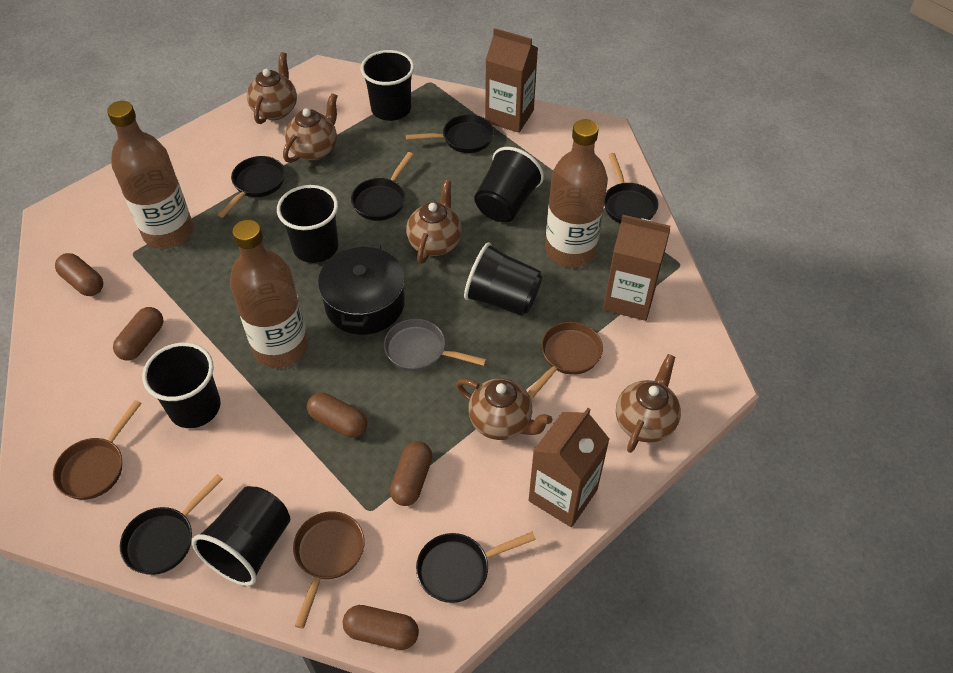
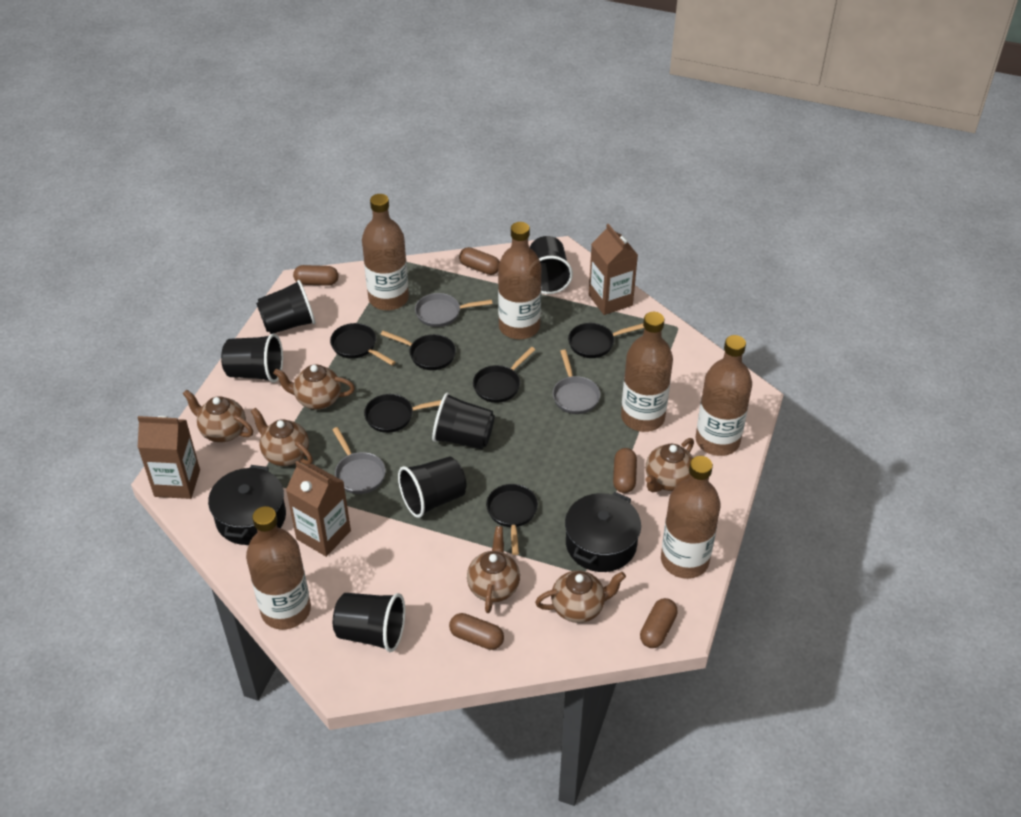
black pot: 1 -> 2
brown bottle: 3 -> 6
brown pan: 3 -> 0
brown teapot: 5 -> 6
grey pan: 1 -> 3

